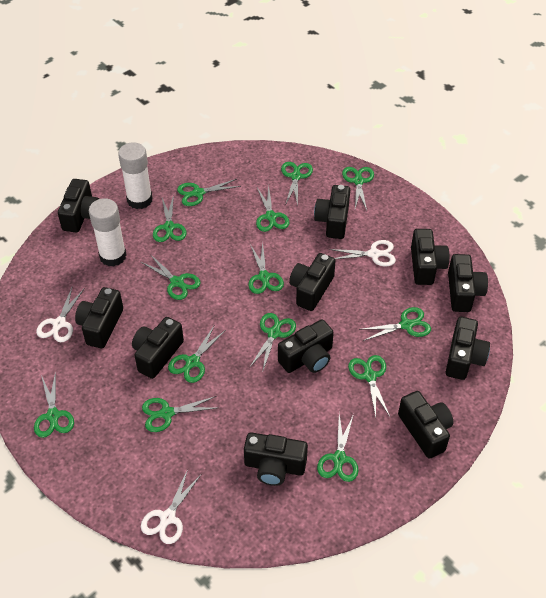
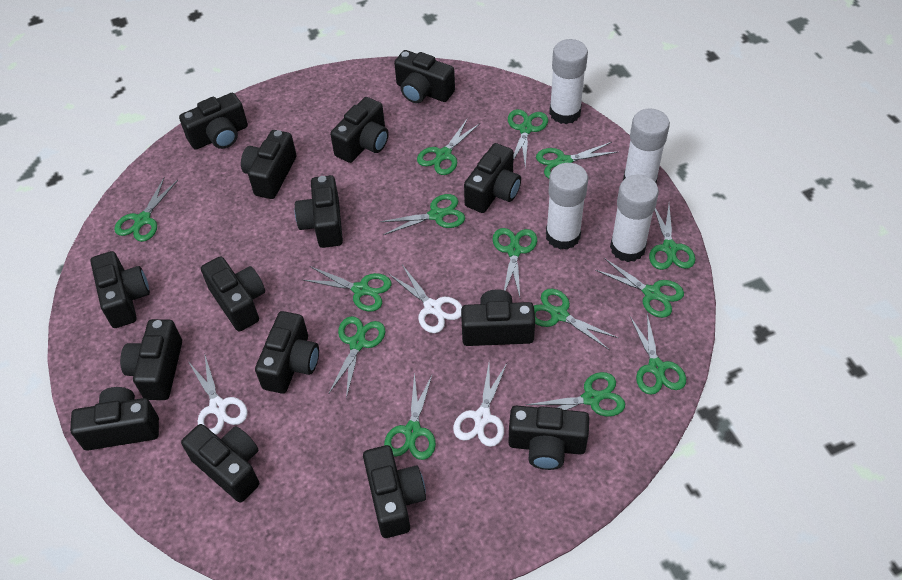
black camera: 11 -> 15
white glue stick: 2 -> 4

